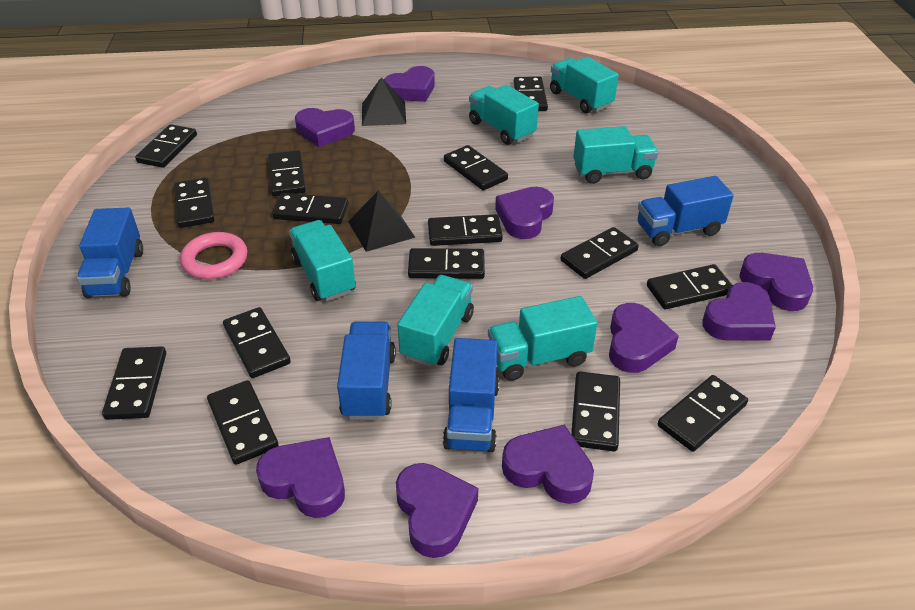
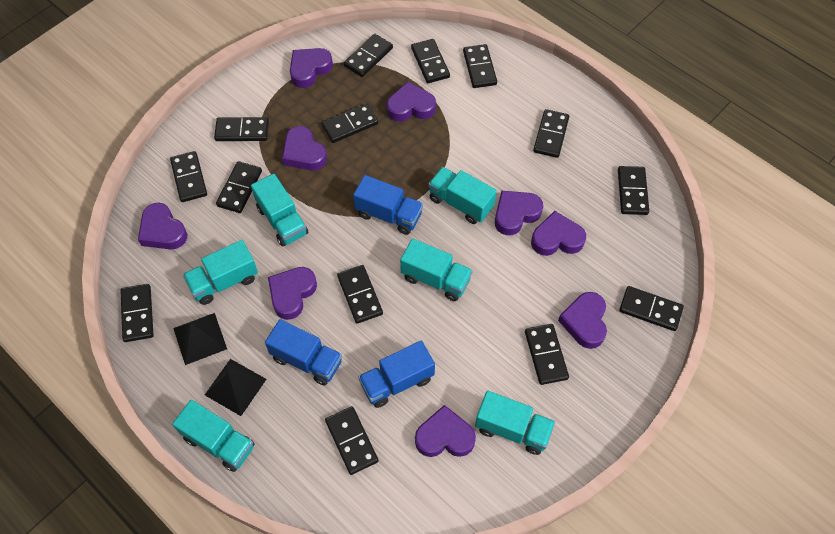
black domino: 15 -> 14
blue truck: 4 -> 3
pink ring: 1 -> 0

